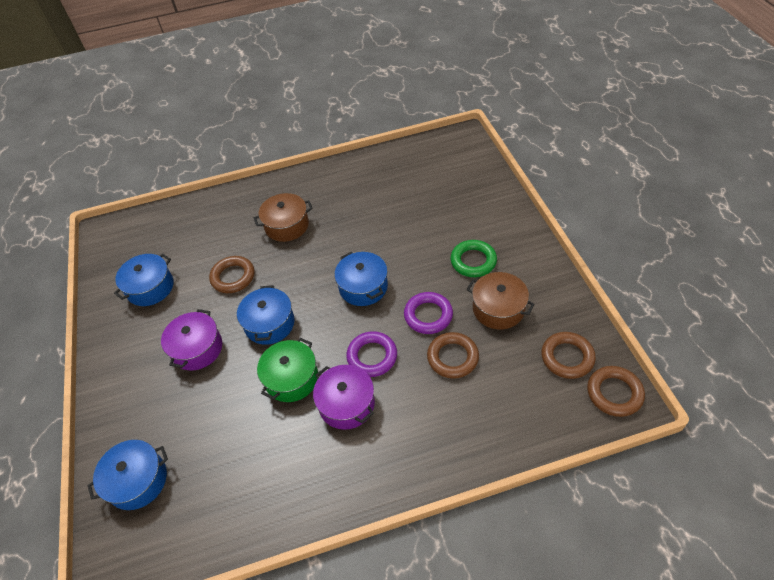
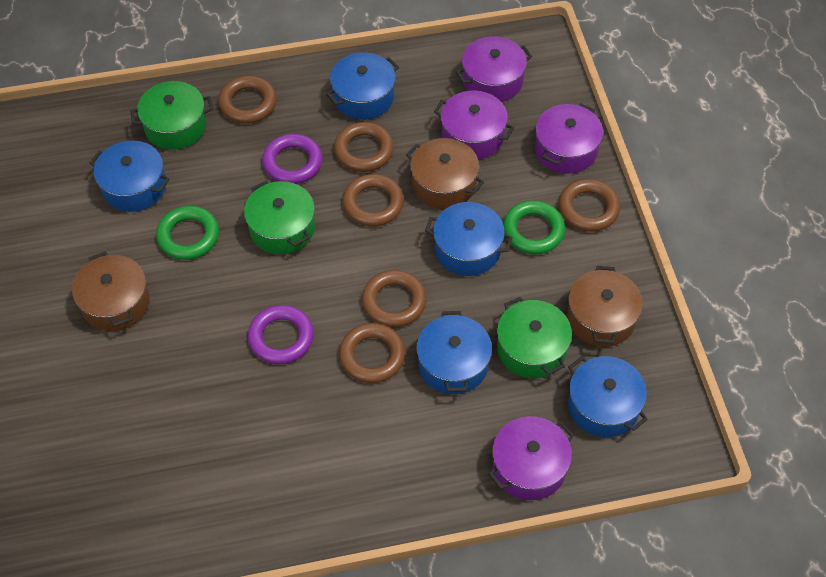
blue pot: 4 -> 5
brown pot: 2 -> 3
brown ring: 4 -> 6
green pot: 1 -> 3
green ring: 1 -> 2
purple pot: 2 -> 4

